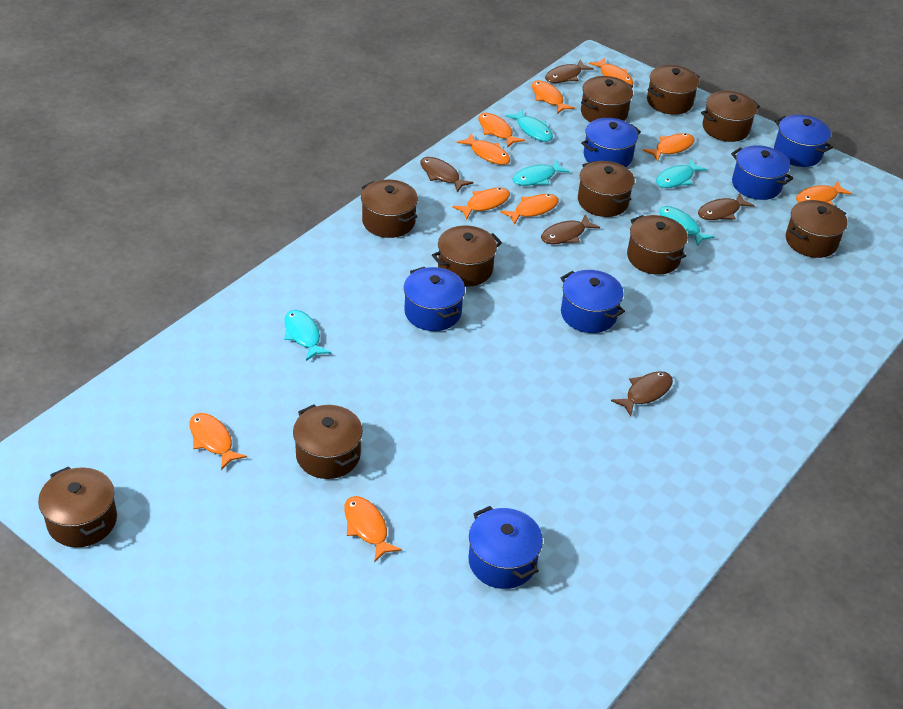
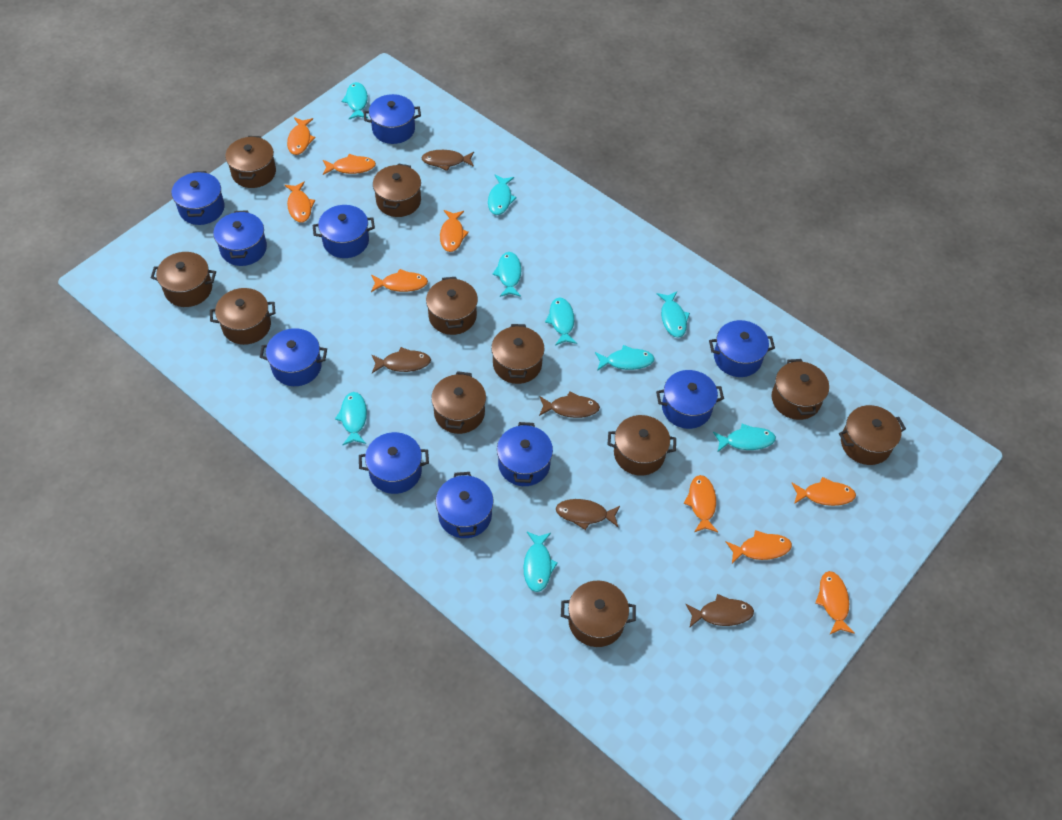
blue pot: 6 -> 10
brown pot: 10 -> 11
orange fish: 10 -> 9
turquoise fish: 5 -> 9

